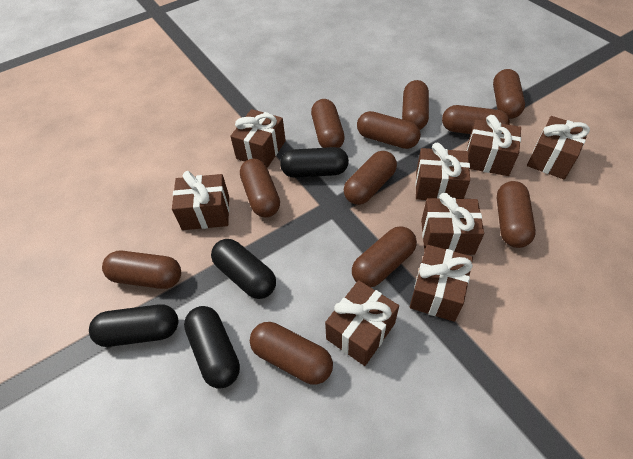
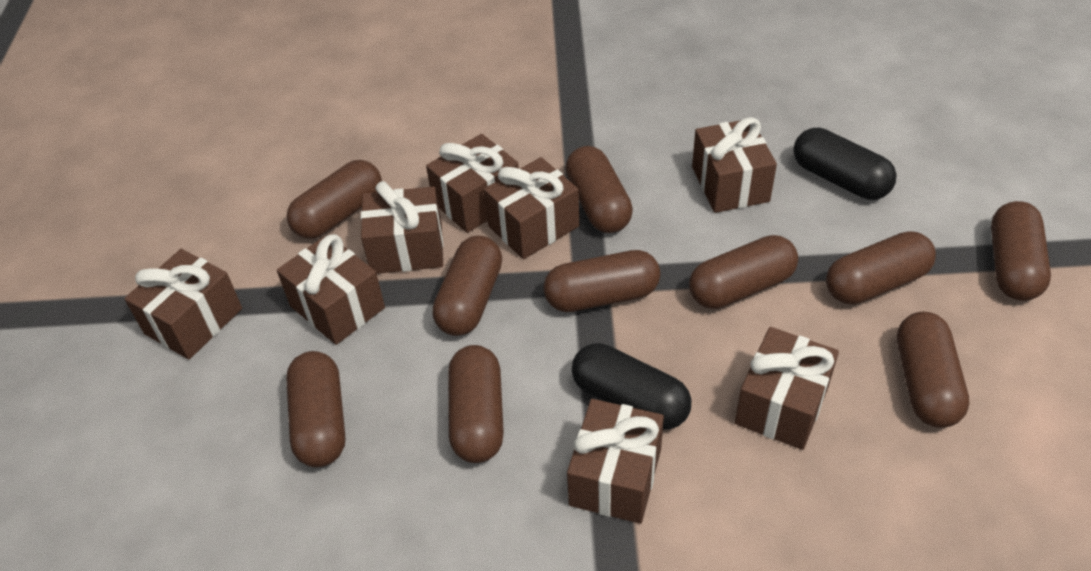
black capsule: 4 -> 2
brown capsule: 11 -> 10

